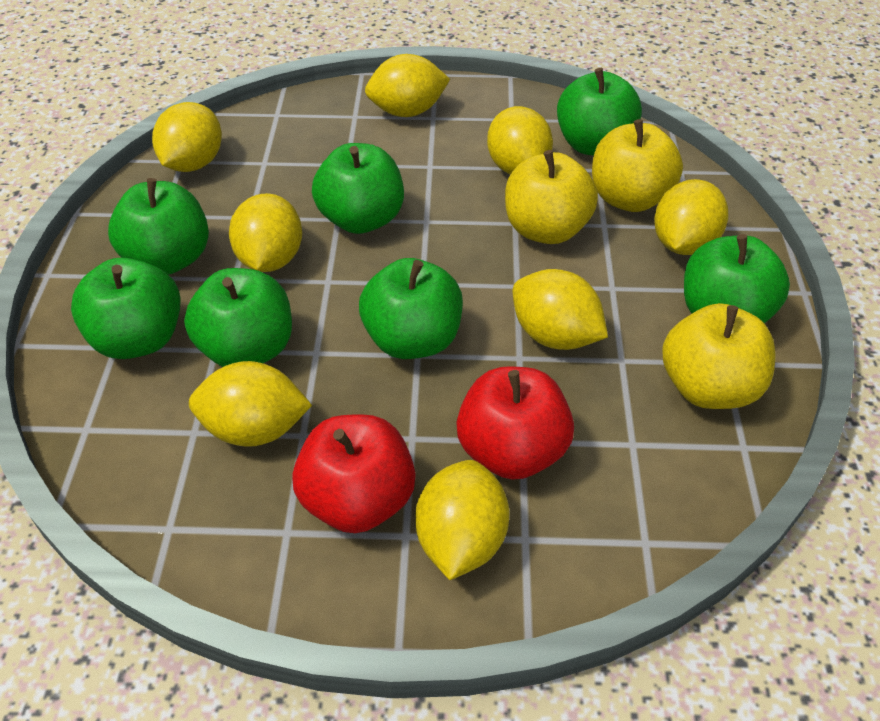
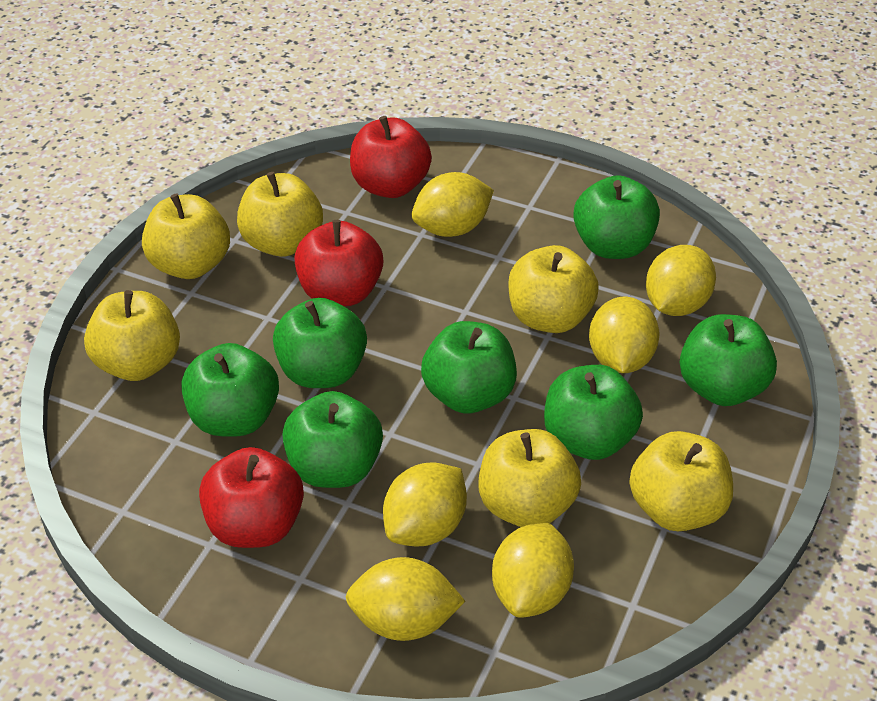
red apple: 2 -> 3
yellow apple: 3 -> 6
yellow lemon: 8 -> 6

